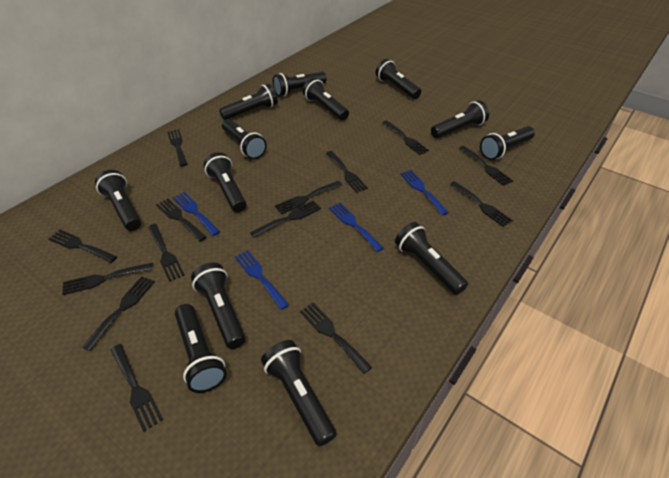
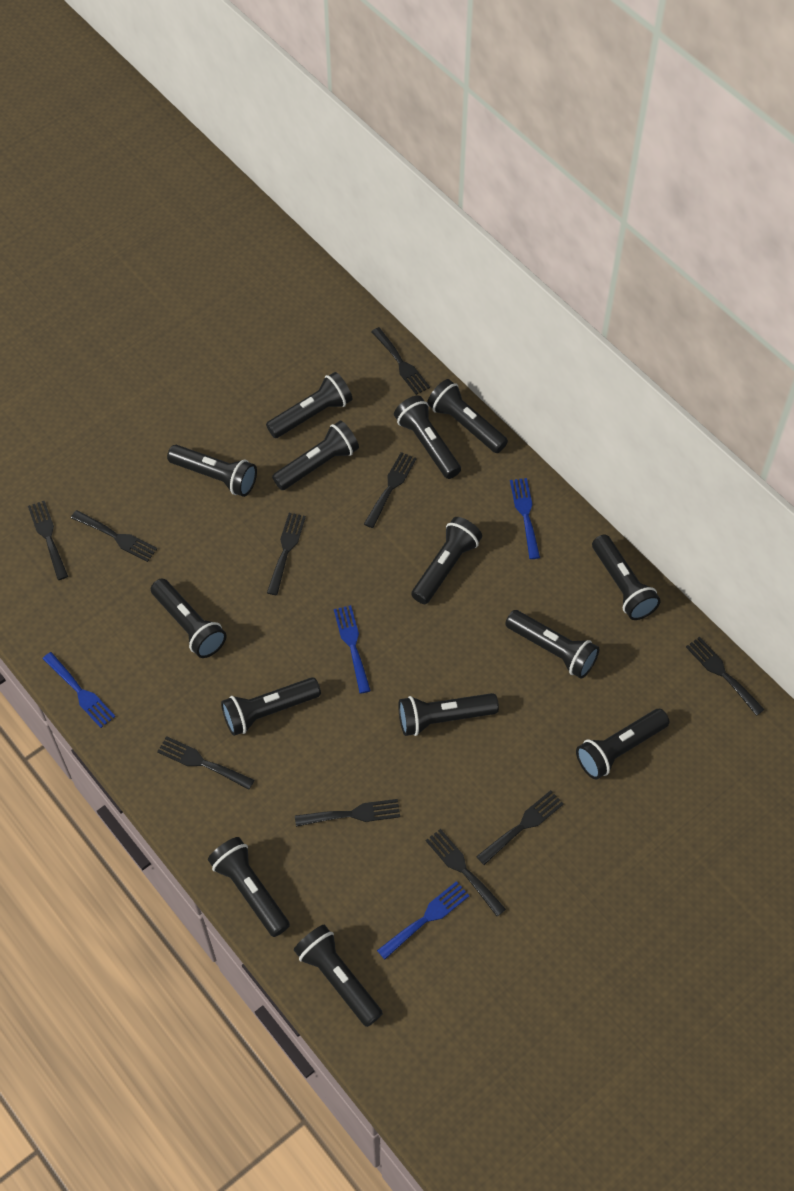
black flashlight: 13 -> 14
black fork: 14 -> 10

